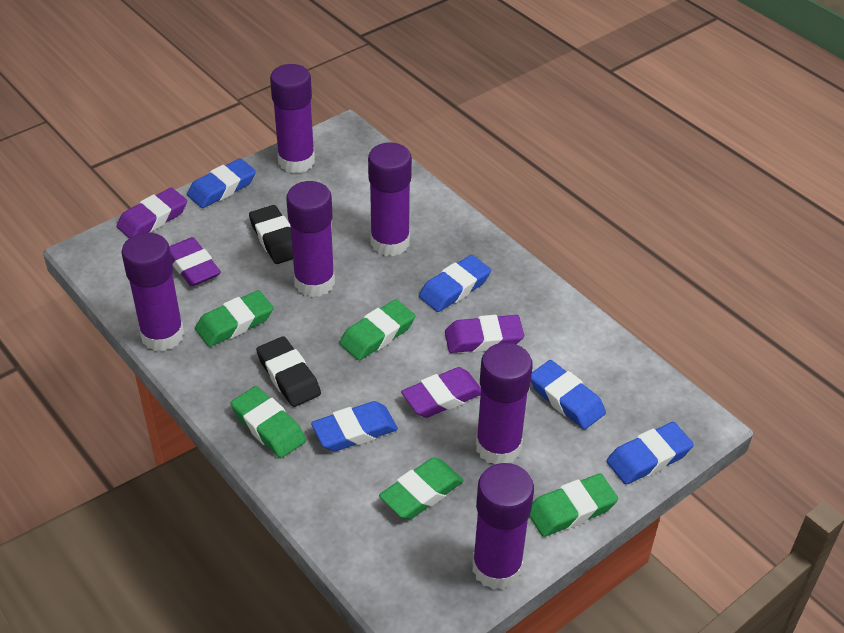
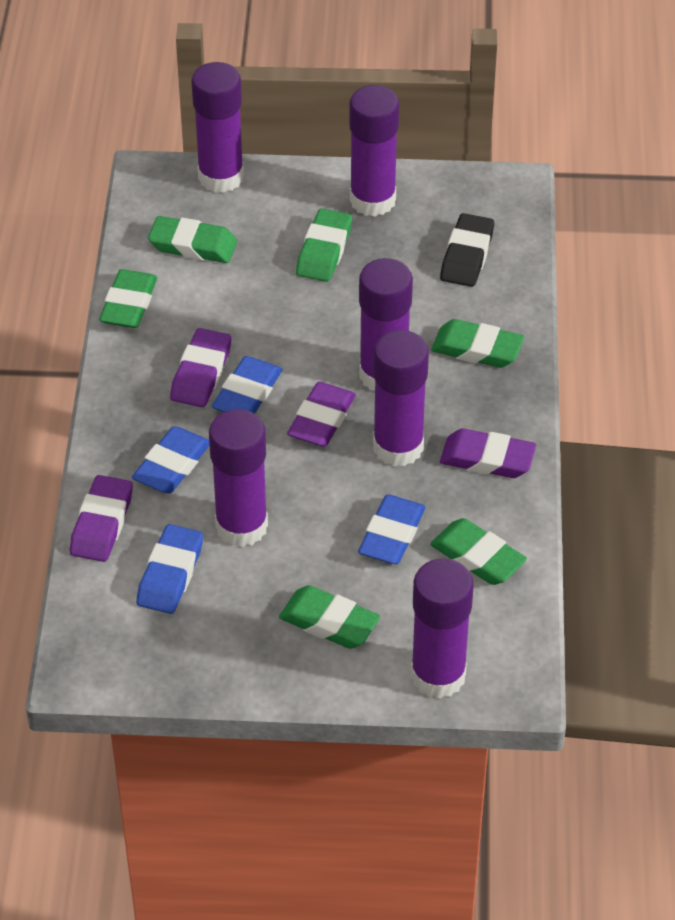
black eraser: 2 -> 1
blue eraser: 5 -> 4
green eraser: 5 -> 6

